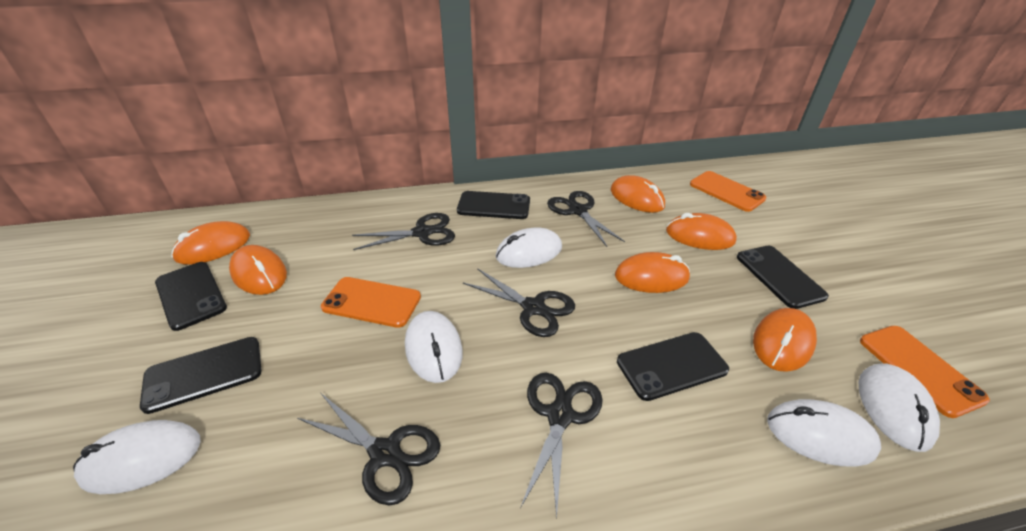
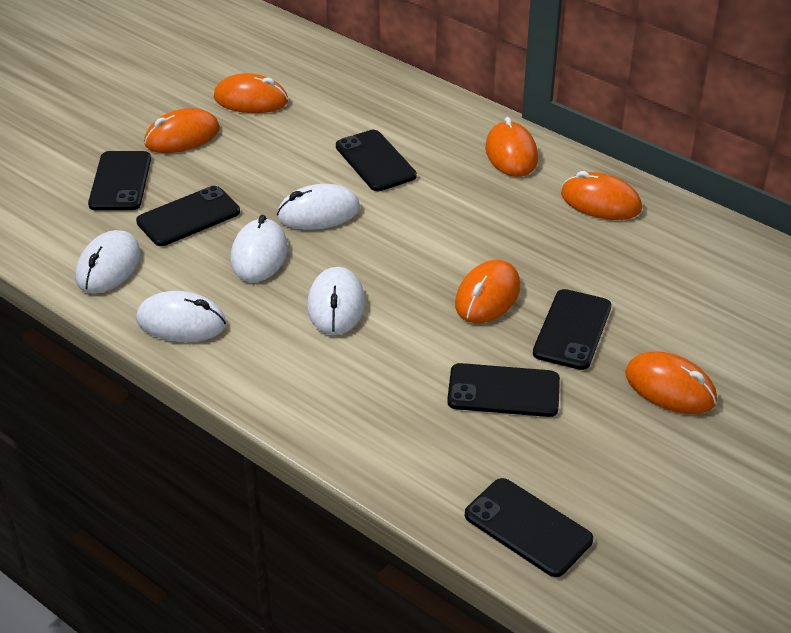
black phone: 5 -> 6
black scissors: 5 -> 0
orange phone: 3 -> 0

